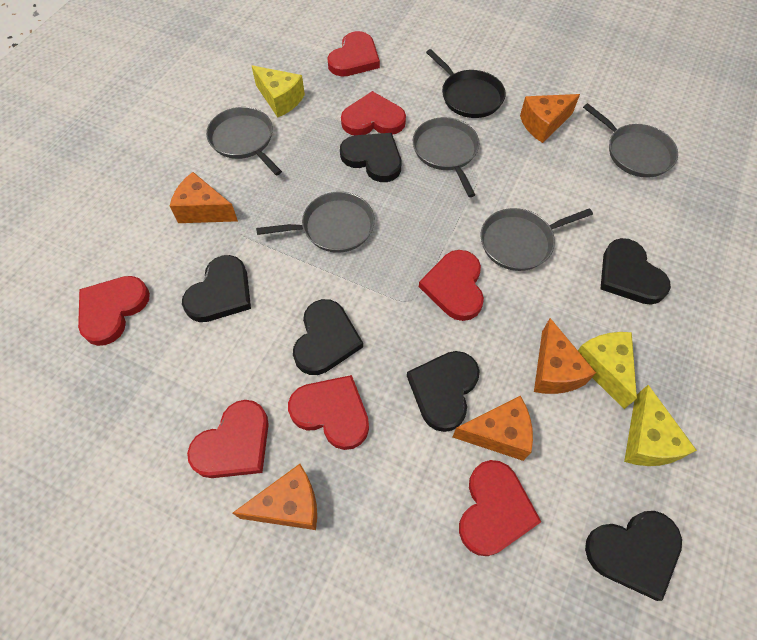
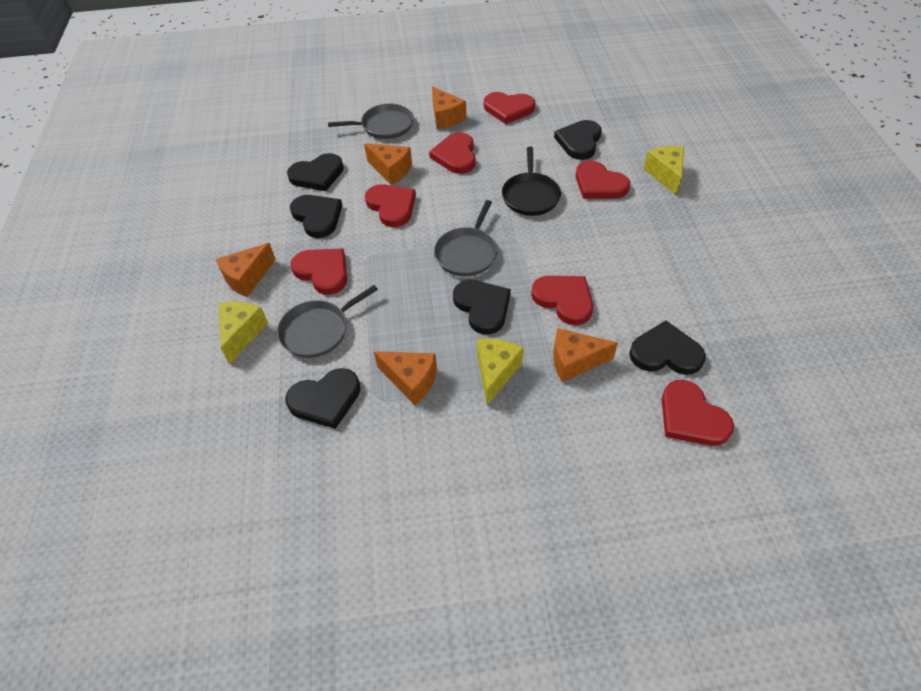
grey pan: 5 -> 3

